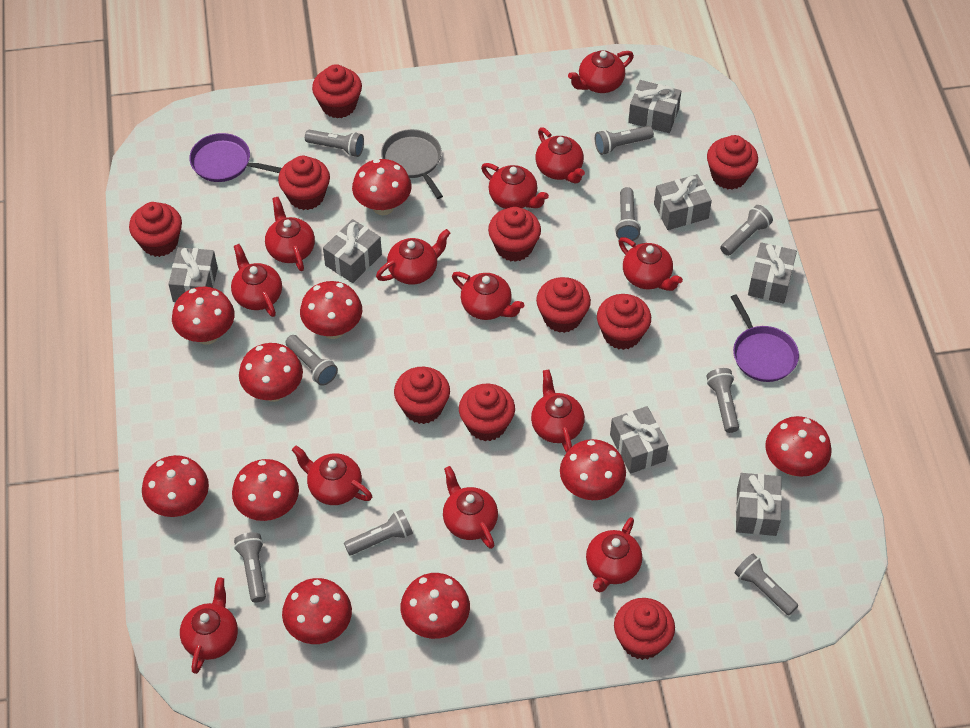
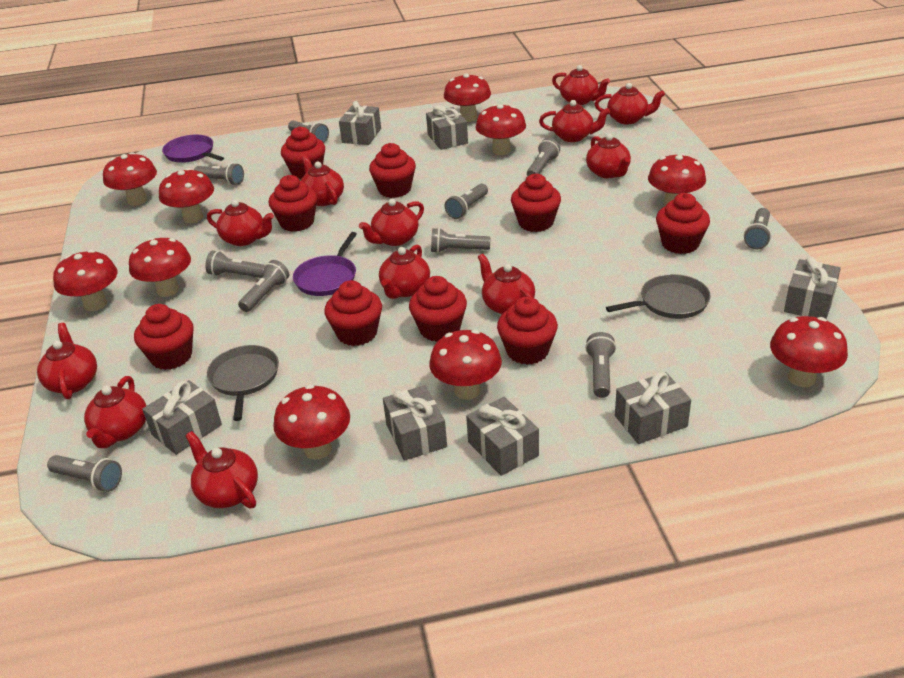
grey flashlight: 9 -> 10
grey pan: 1 -> 2
red cupcake: 10 -> 9
red teapot: 13 -> 12

